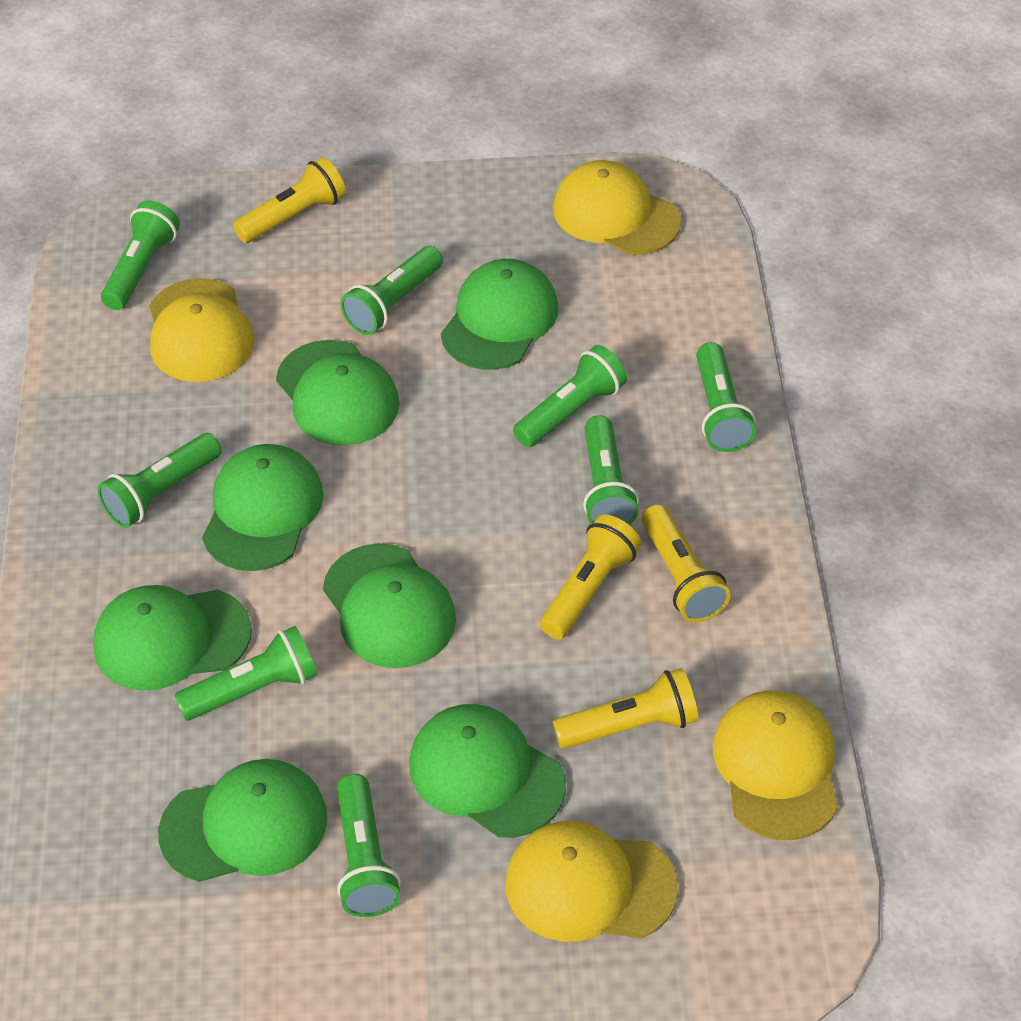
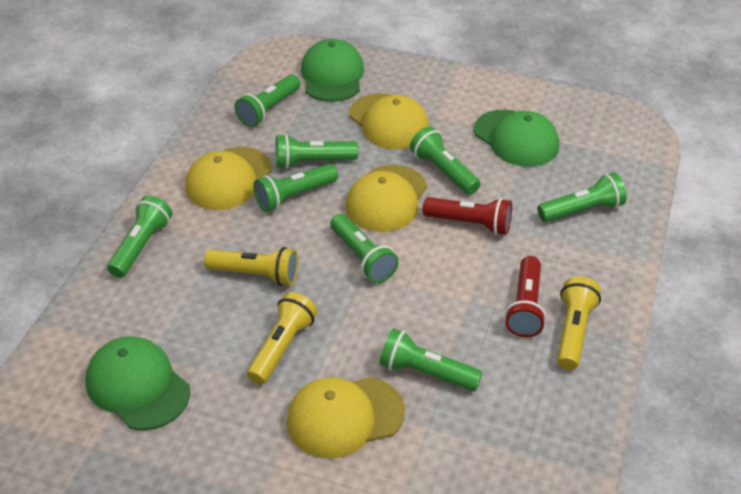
green cap: 7 -> 3
red flashlight: 0 -> 2
yellow flashlight: 4 -> 3

